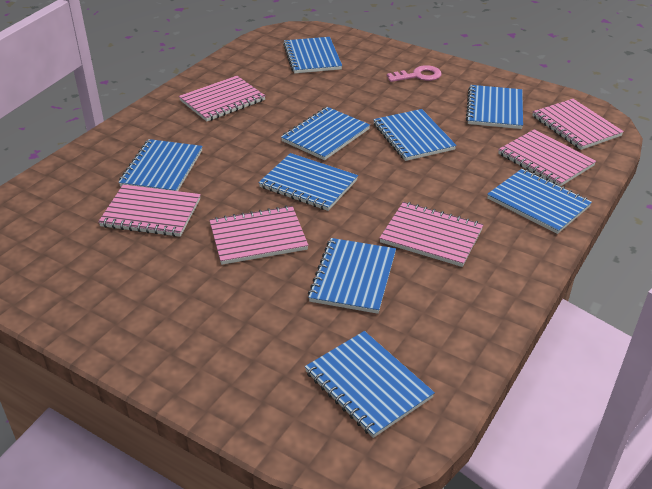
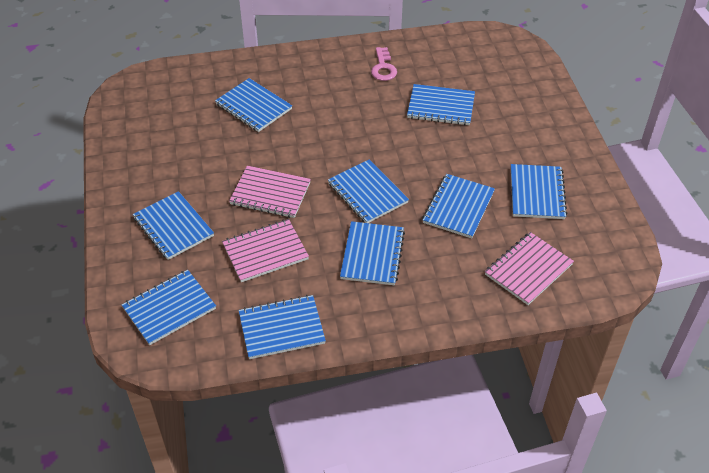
pink notebook: 6 -> 3

